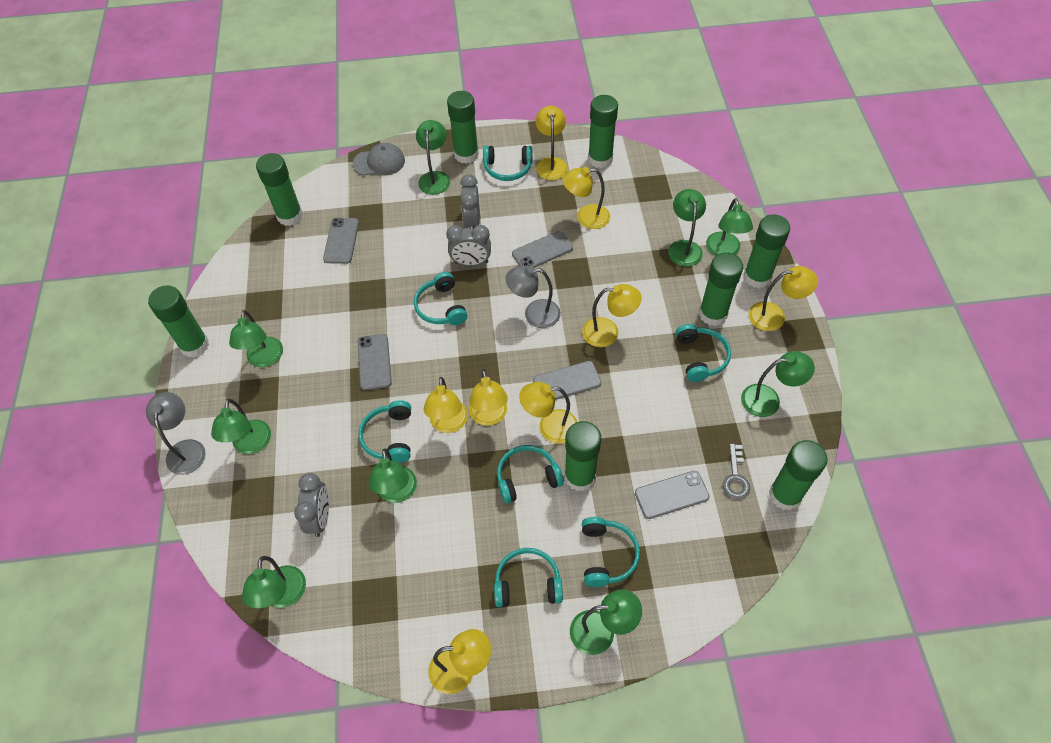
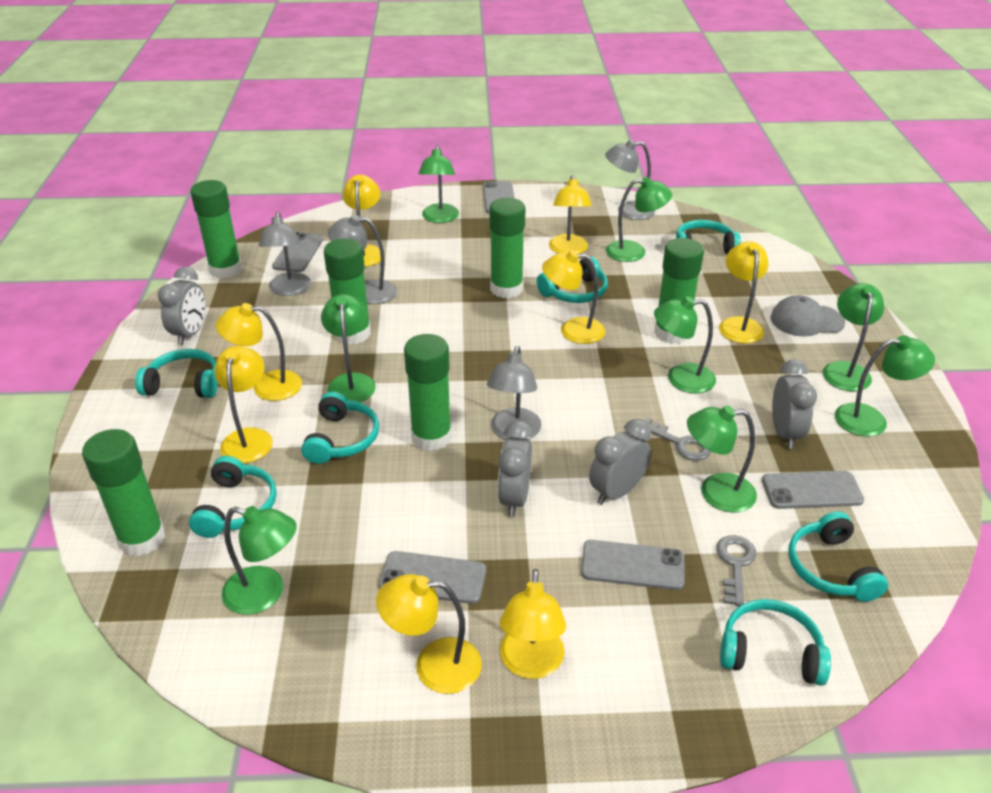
green glue stick: 8 -> 6
green lamp: 9 -> 8
grey clock: 3 -> 4
grey key: 1 -> 2
grey lamp: 2 -> 4

